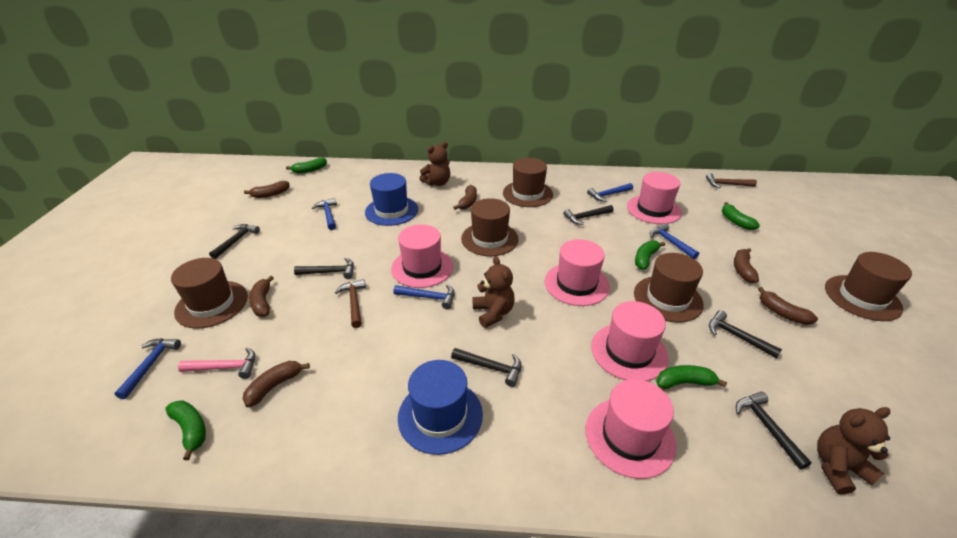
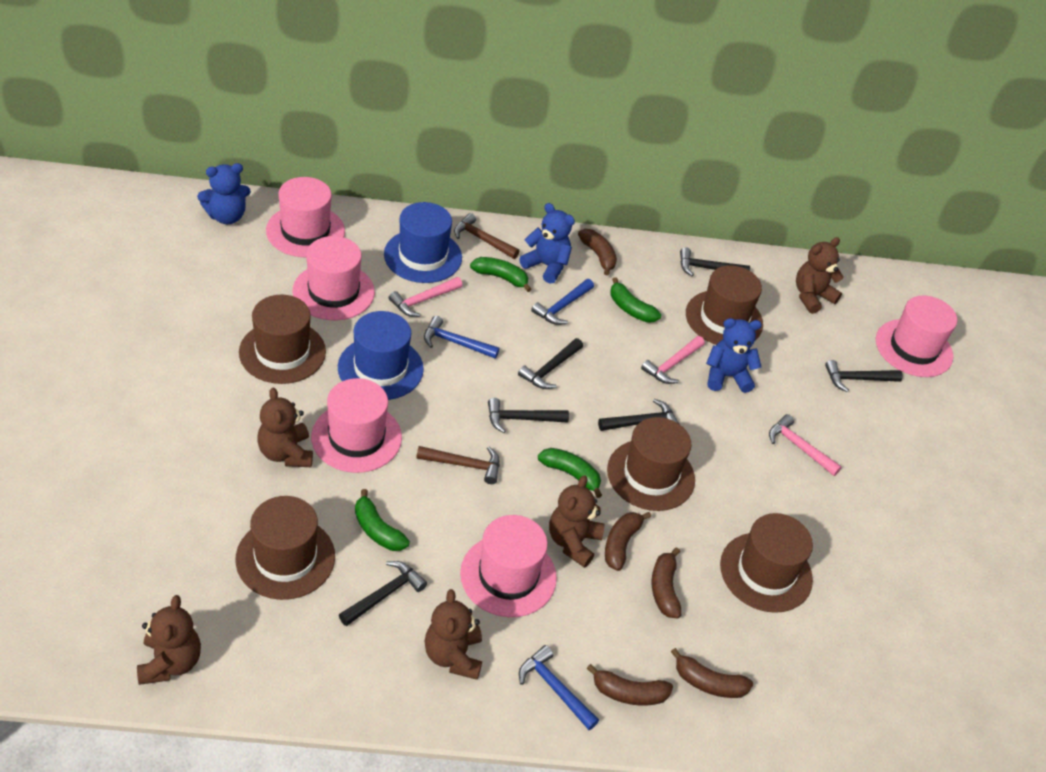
blue hammer: 5 -> 3
blue teddy bear: 0 -> 3
brown banana: 6 -> 5
brown teddy bear: 3 -> 5
green banana: 5 -> 4
pink hammer: 1 -> 3

